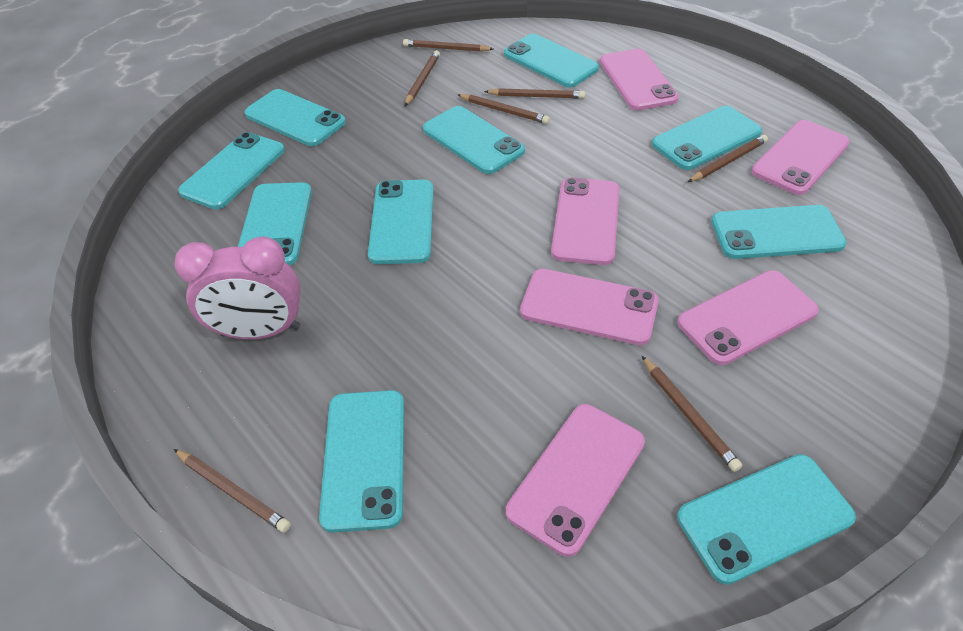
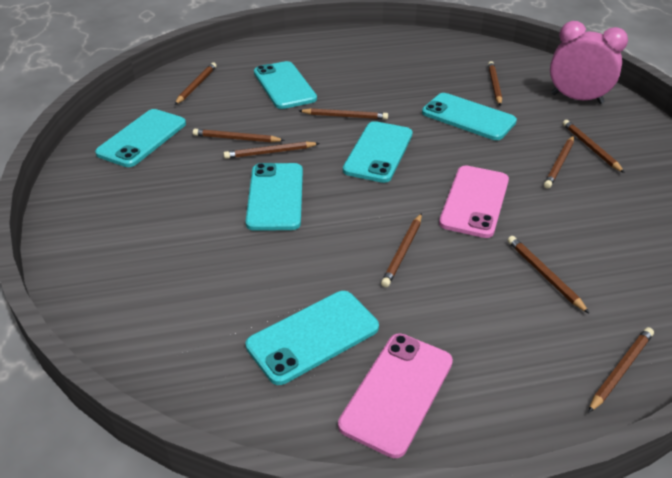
brown pencil: 7 -> 10
pink phone: 6 -> 2
turquoise phone: 10 -> 6

